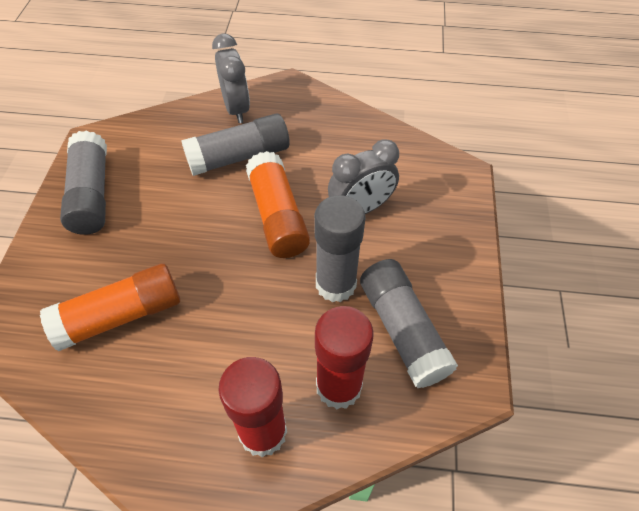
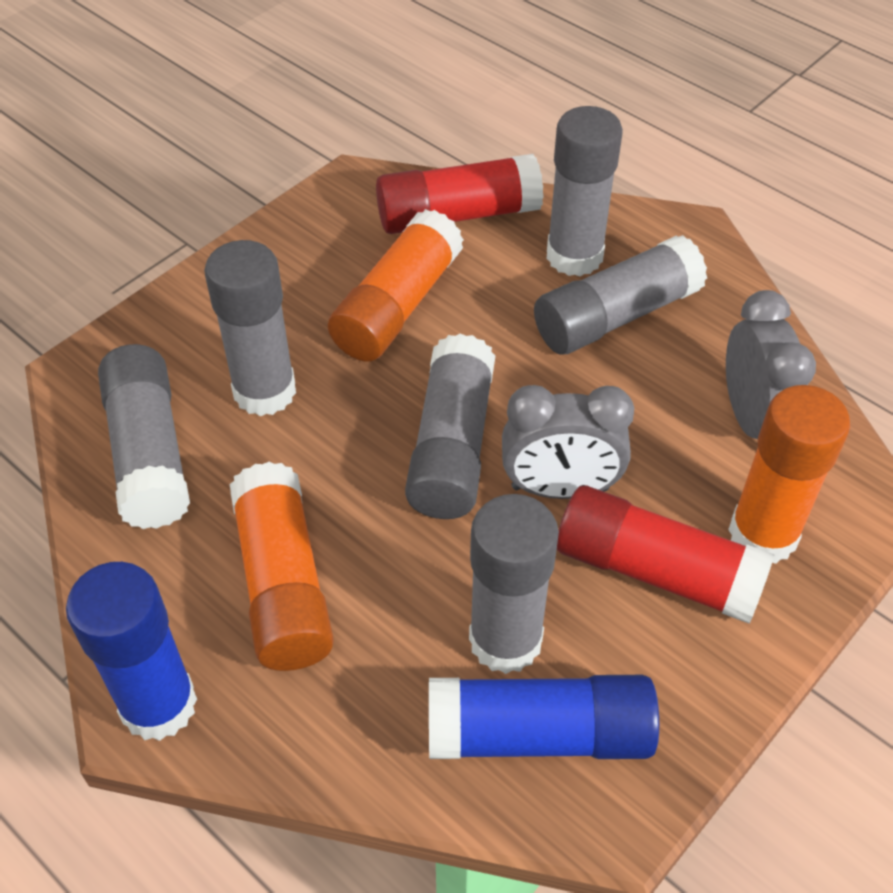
blue glue stick: 0 -> 2
grey glue stick: 4 -> 6
orange glue stick: 2 -> 3

